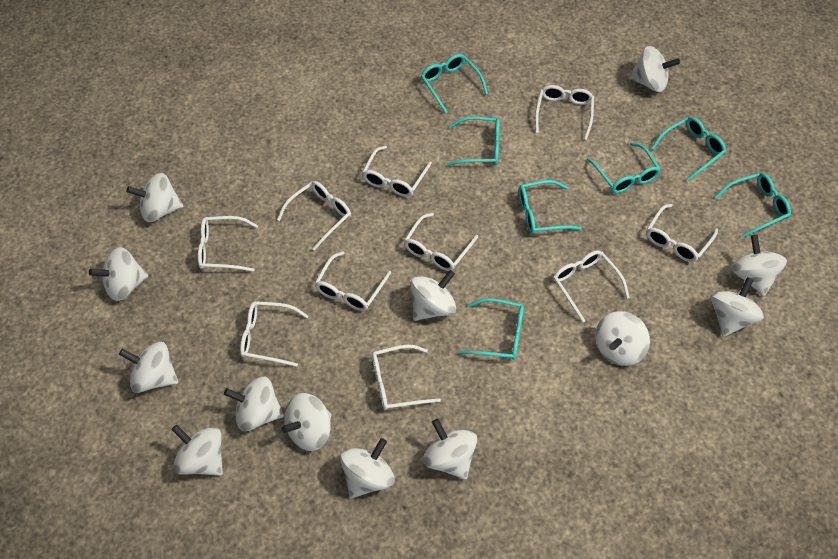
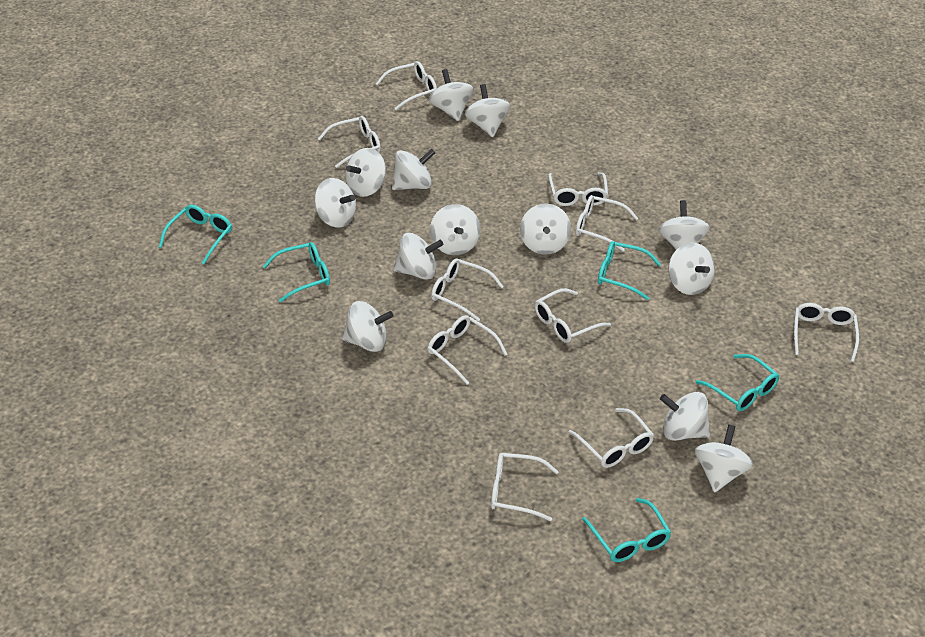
turquoise glasses: 7 -> 5

